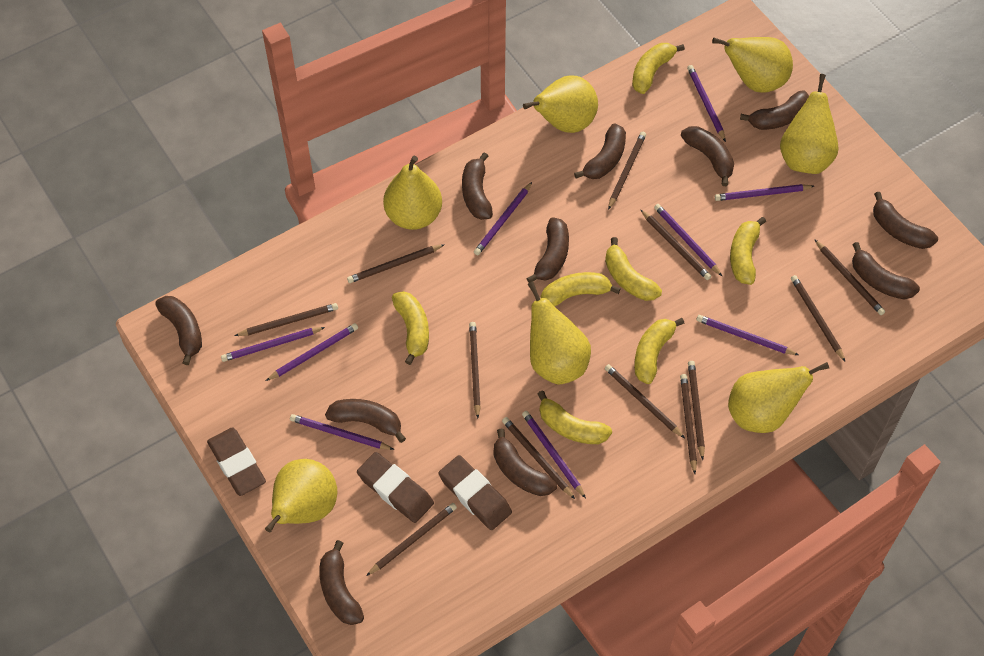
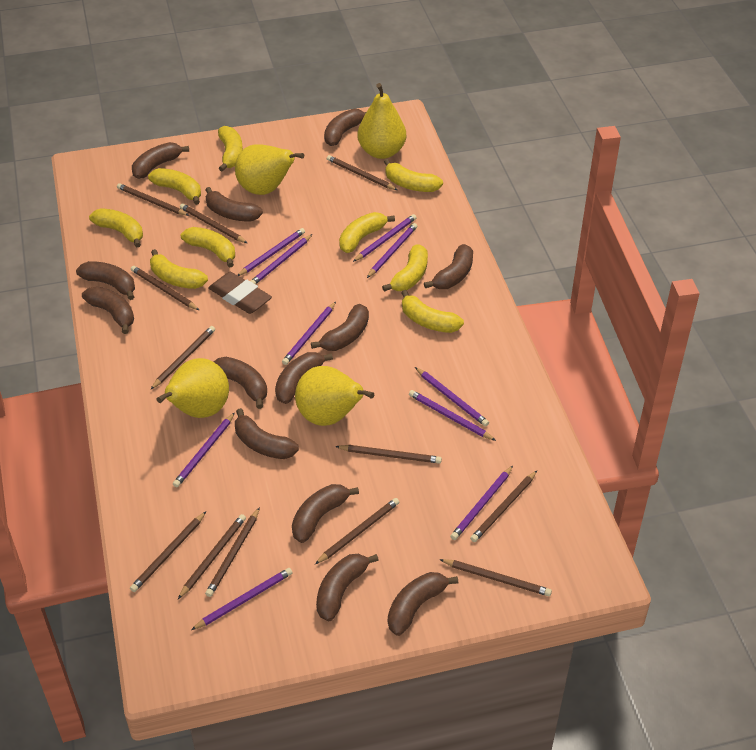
brown banana: 11 -> 13
brown eraser: 3 -> 1
purple pencil: 9 -> 10
yellow banana: 7 -> 9
yellow pear: 7 -> 4

